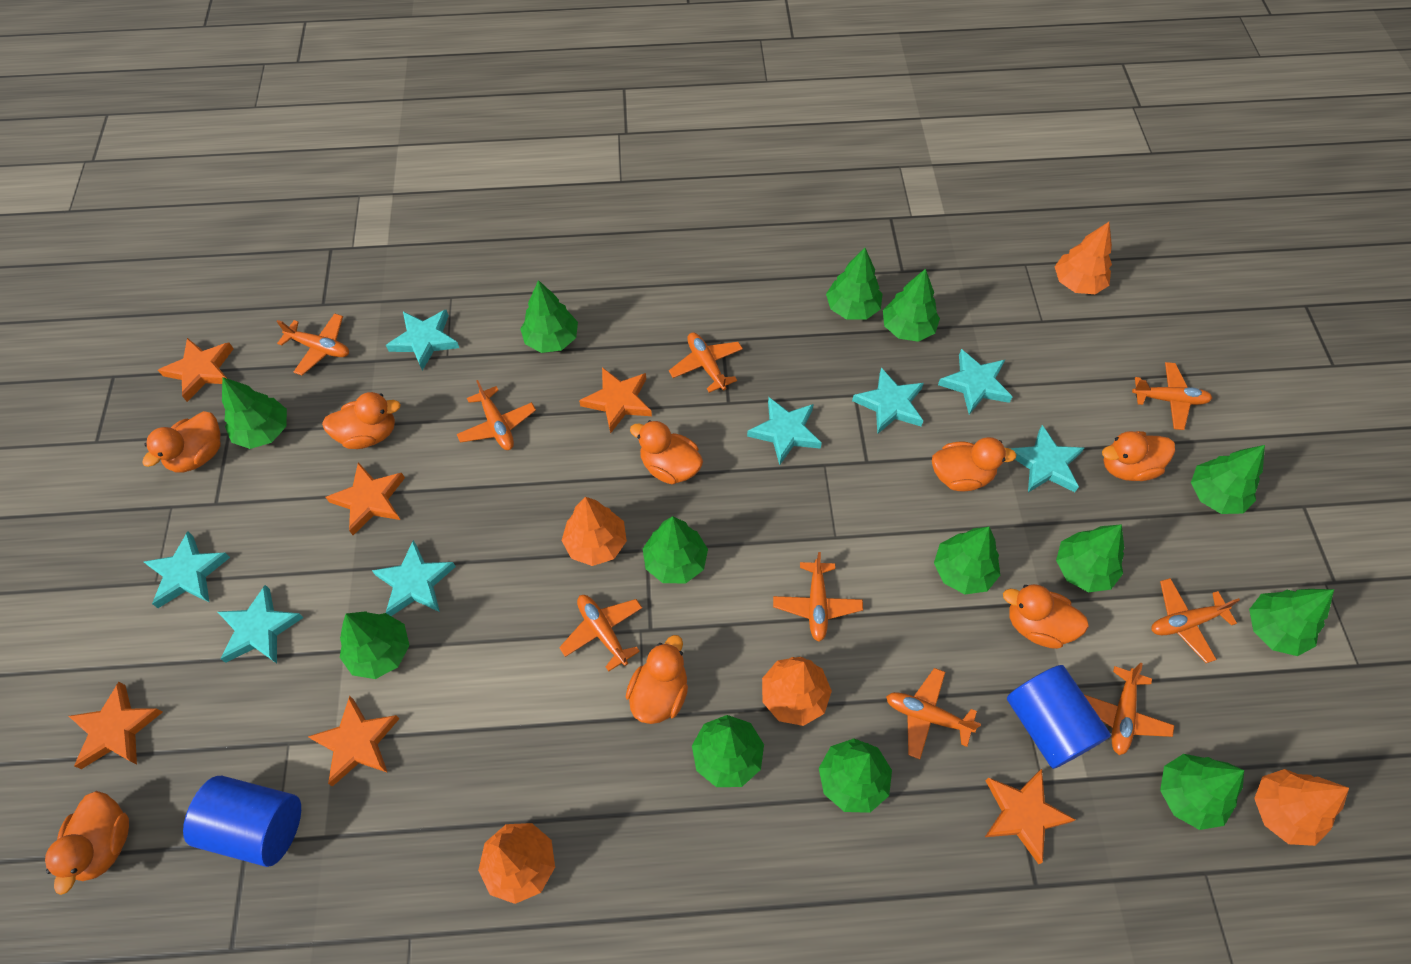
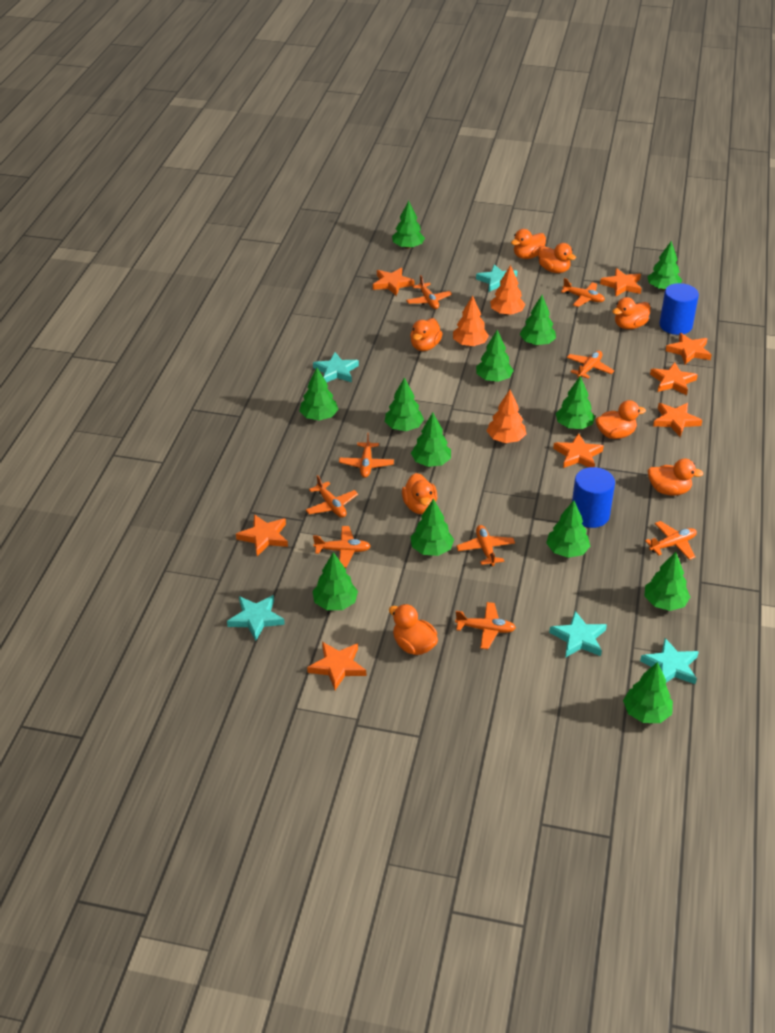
orange star: 6 -> 8
orange tree: 5 -> 3
turquoise star: 8 -> 5

